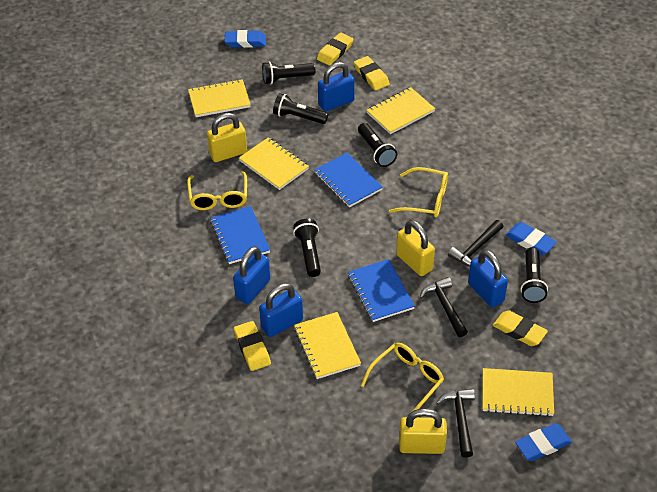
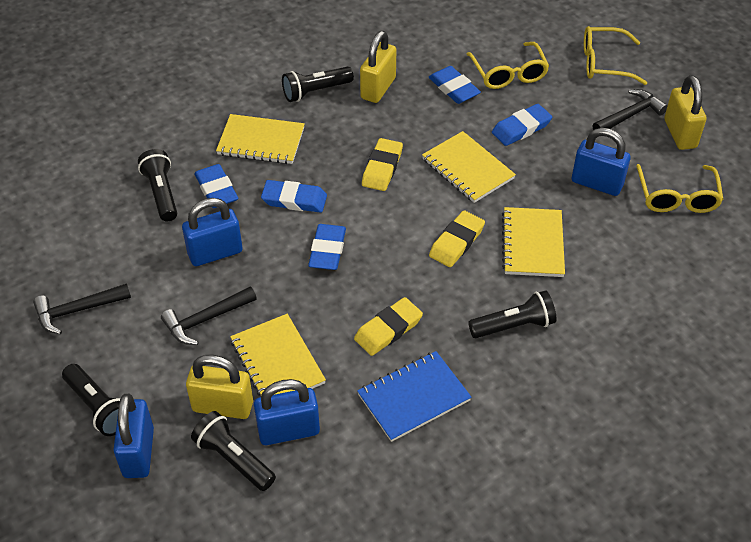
blue eraser: 3 -> 5
blue notebook: 3 -> 1
yellow eraser: 4 -> 3
yellow notebook: 5 -> 4

